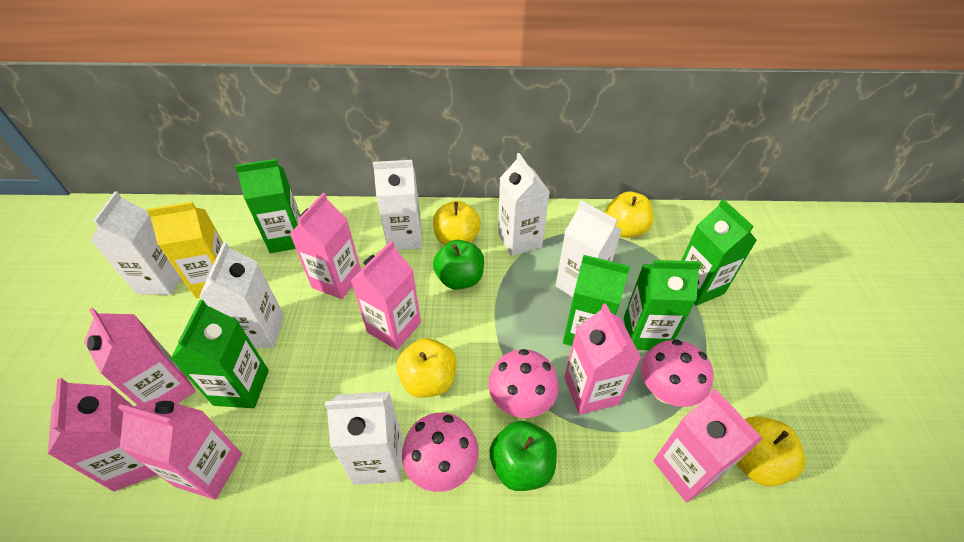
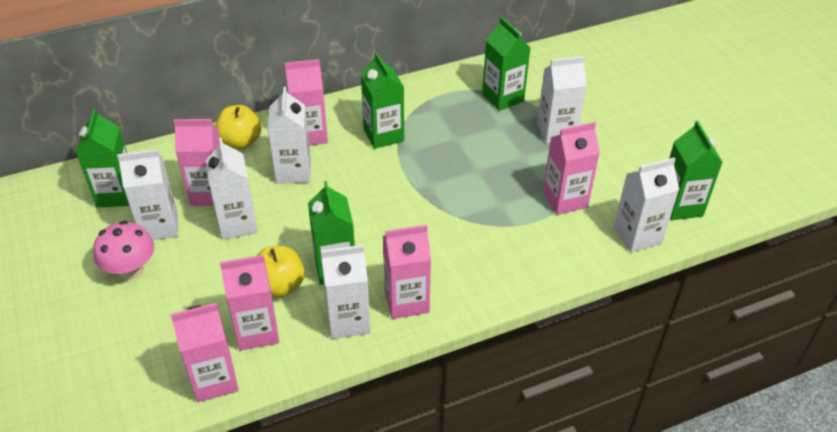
green apple: 2 -> 0
pink carton: 7 -> 6
pink mushroom: 3 -> 1
yellow apple: 4 -> 2
yellow carton: 1 -> 0

